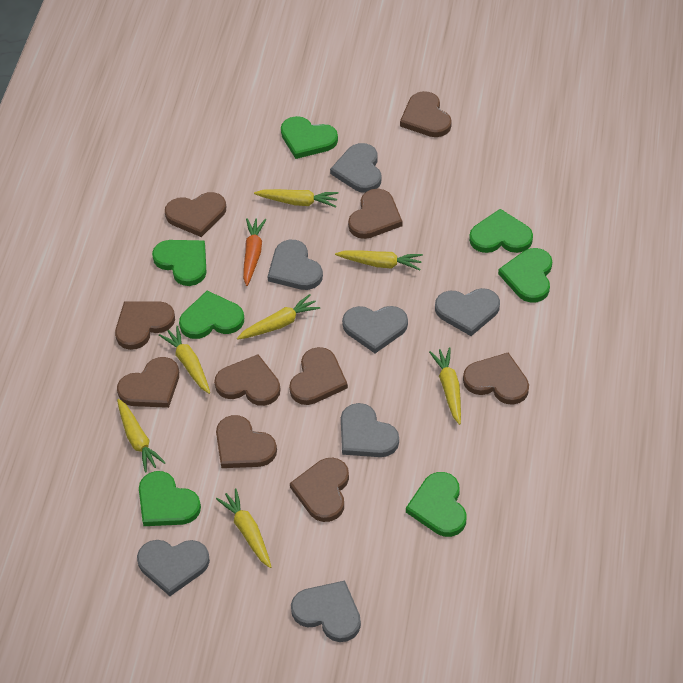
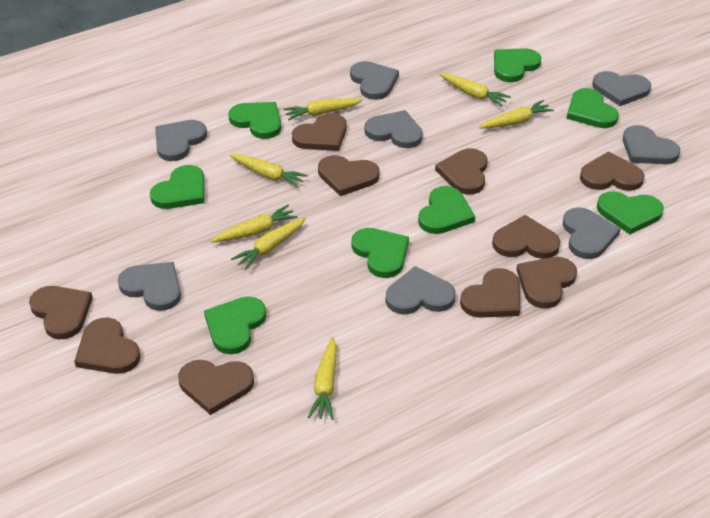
green heart: 7 -> 8
grey heart: 7 -> 8
orange carrot: 1 -> 0

